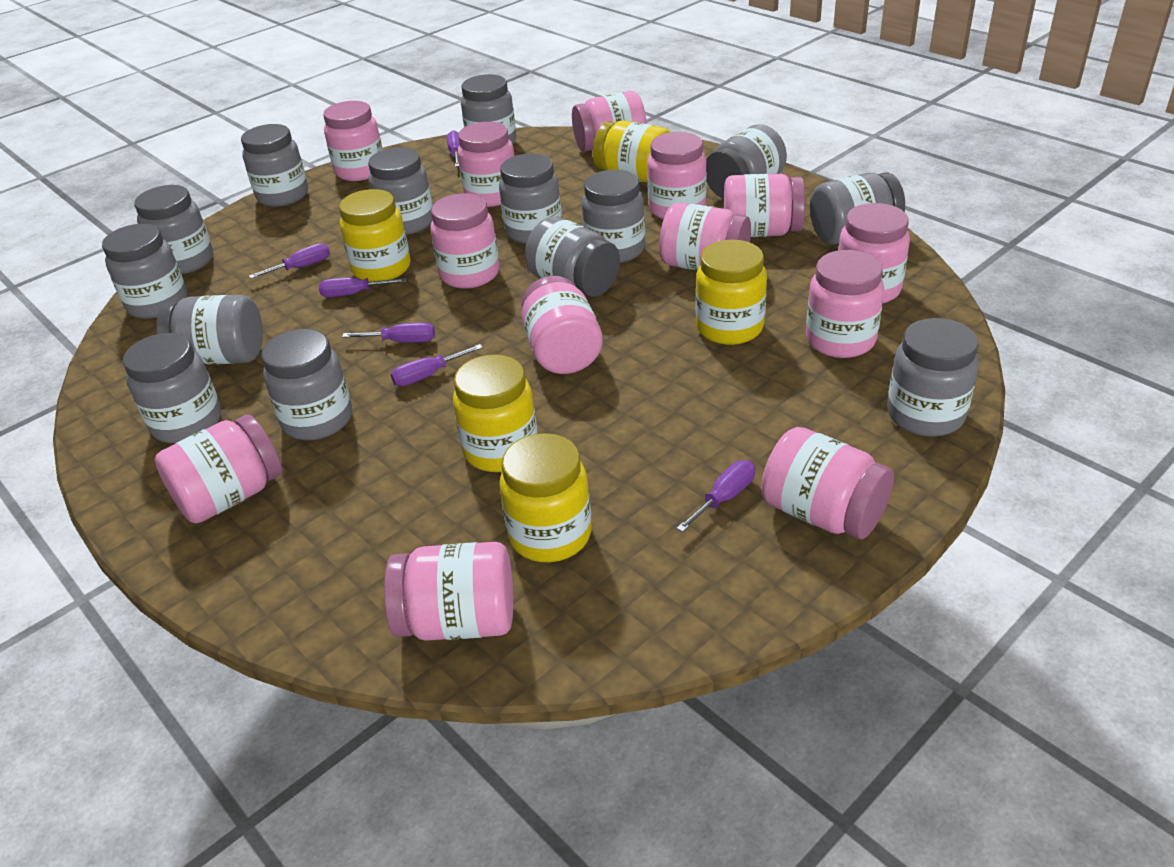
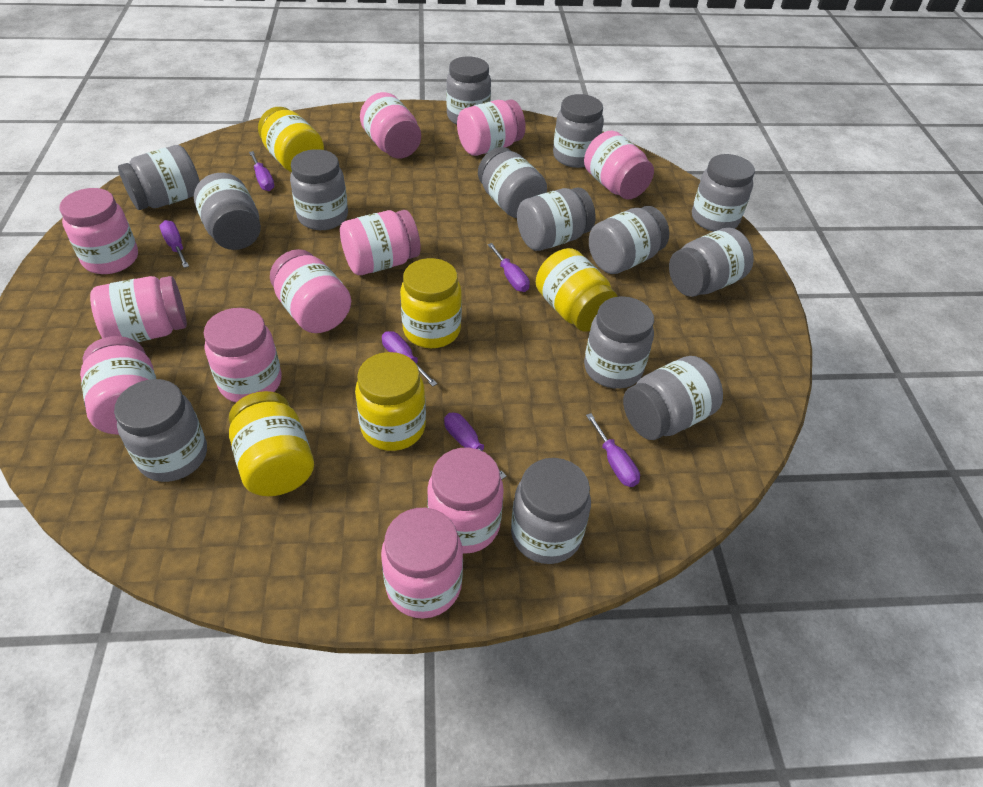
pink jar: 13 -> 11

